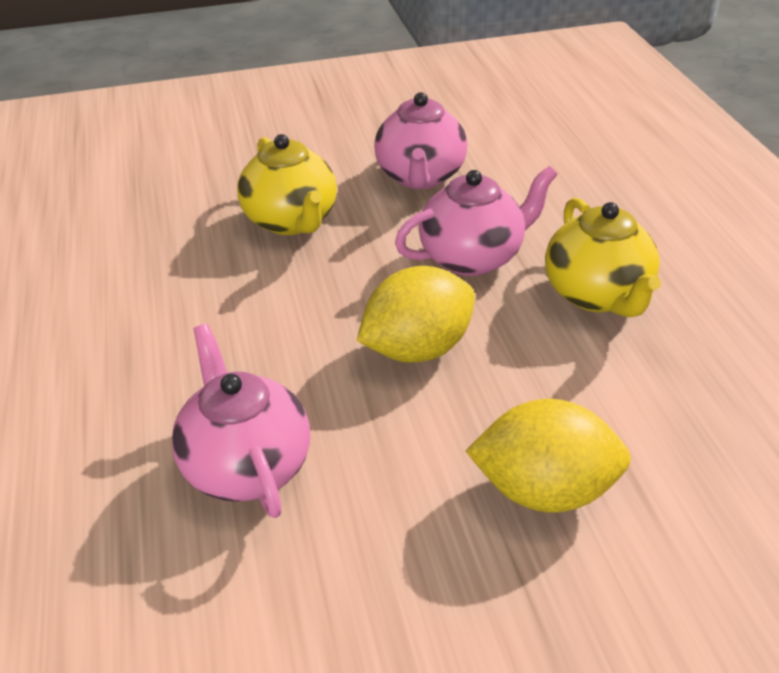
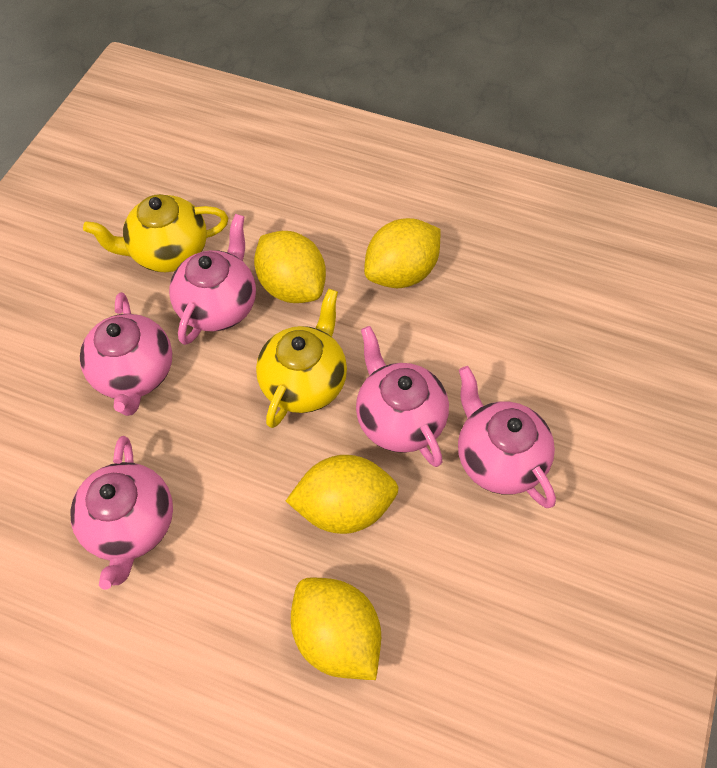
pink teapot: 3 -> 5
yellow lemon: 2 -> 4

